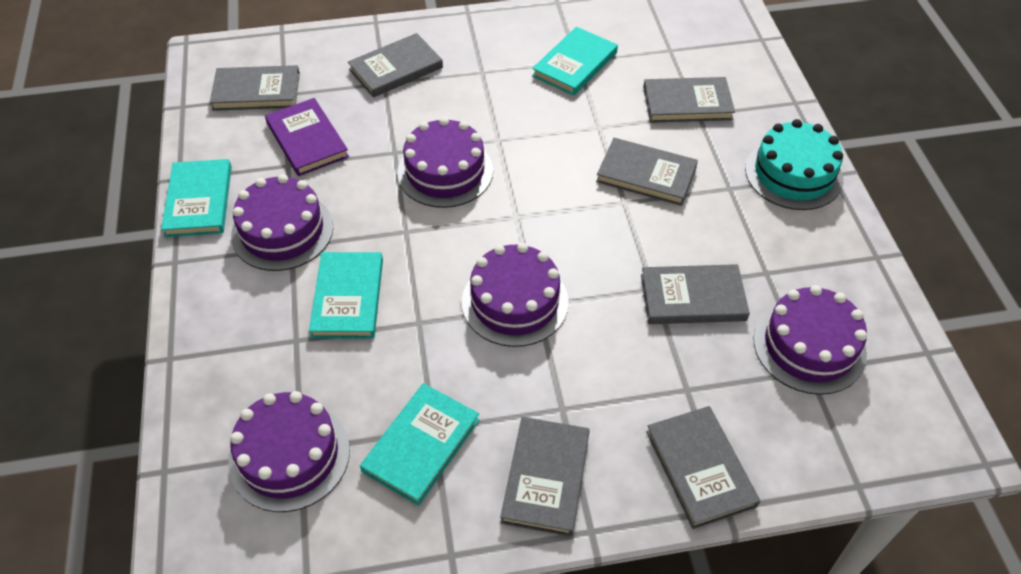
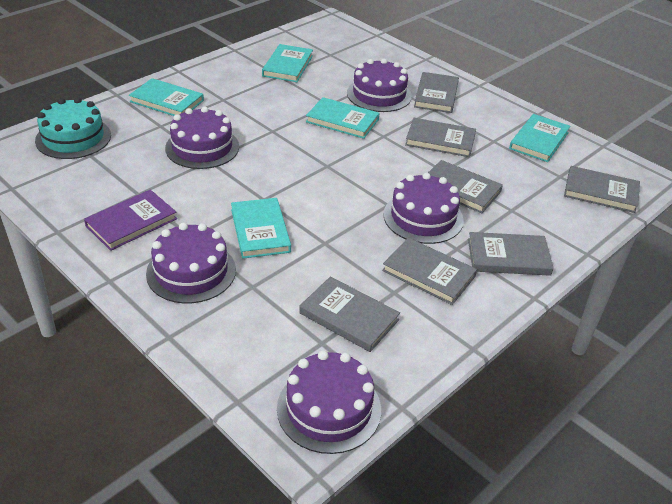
turquoise book: 4 -> 5

